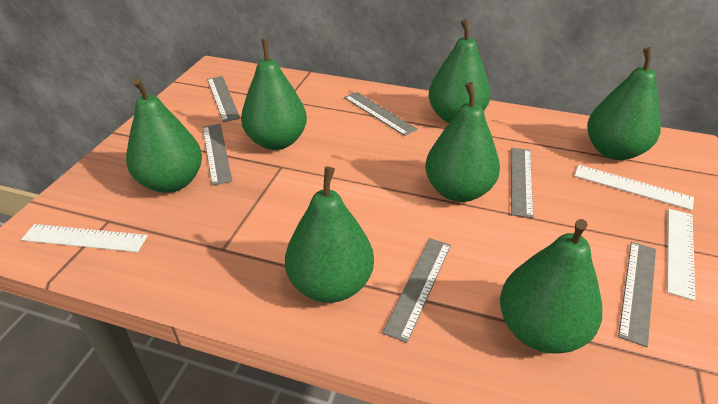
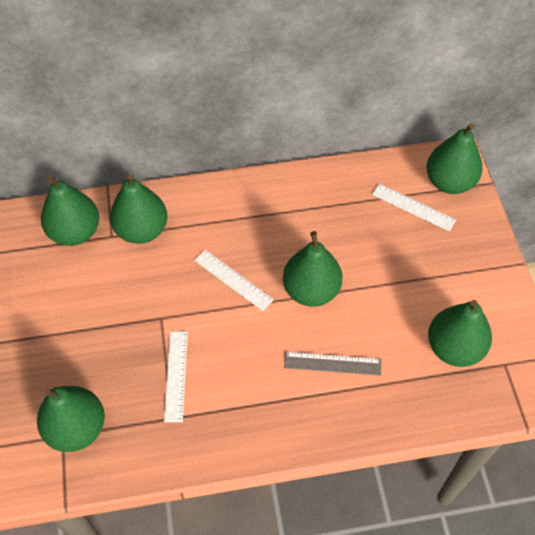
green pear: 7 -> 6
grey ruler: 6 -> 1

